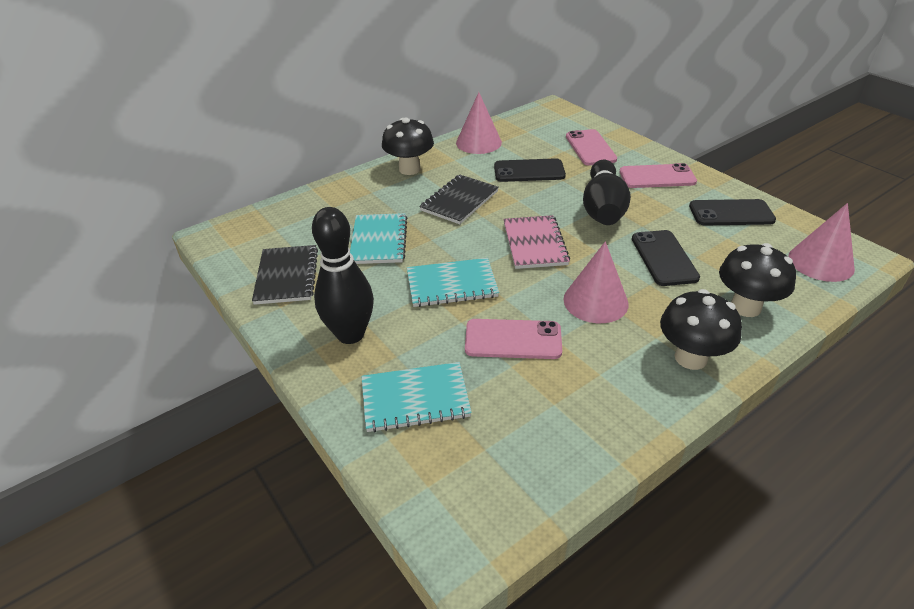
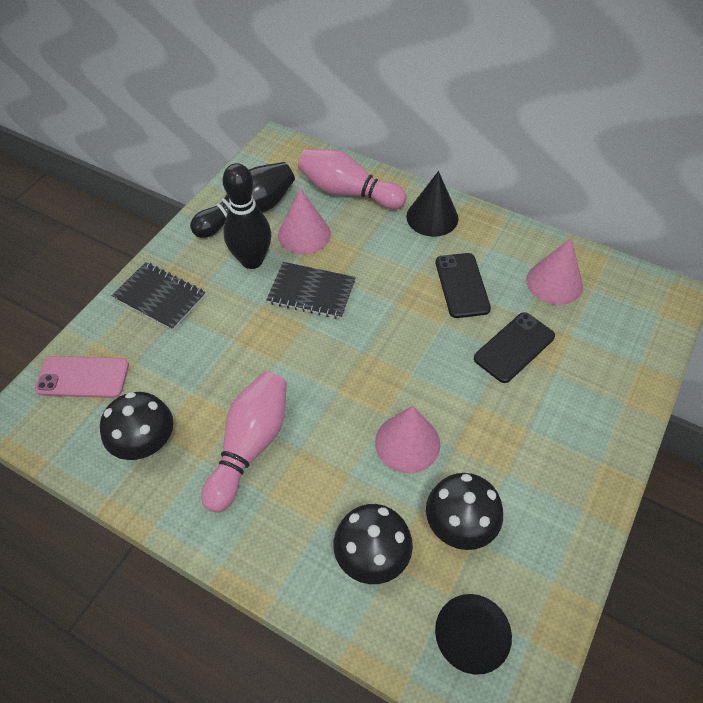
black cone: 0 -> 2
black phone: 3 -> 2
pink bowling pin: 0 -> 2
pink notebook: 1 -> 0
pink phone: 3 -> 1
turquoise notebook: 3 -> 0

